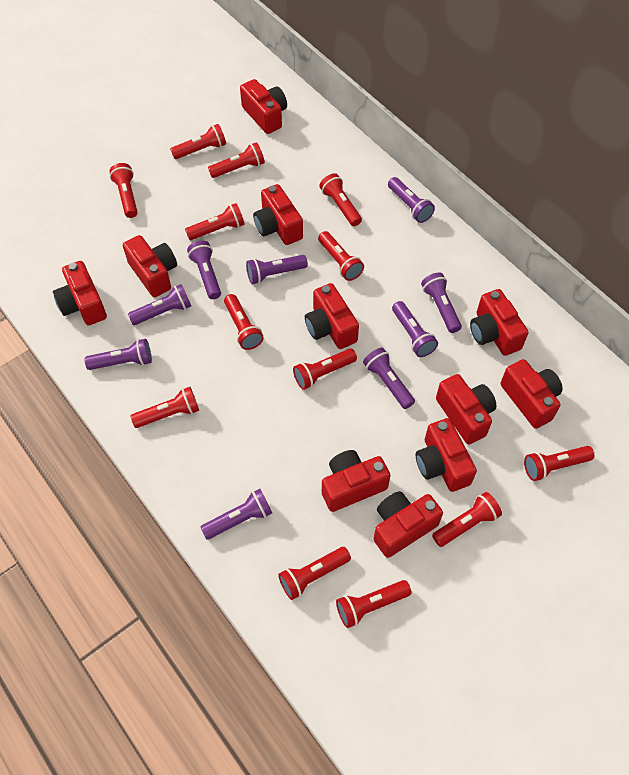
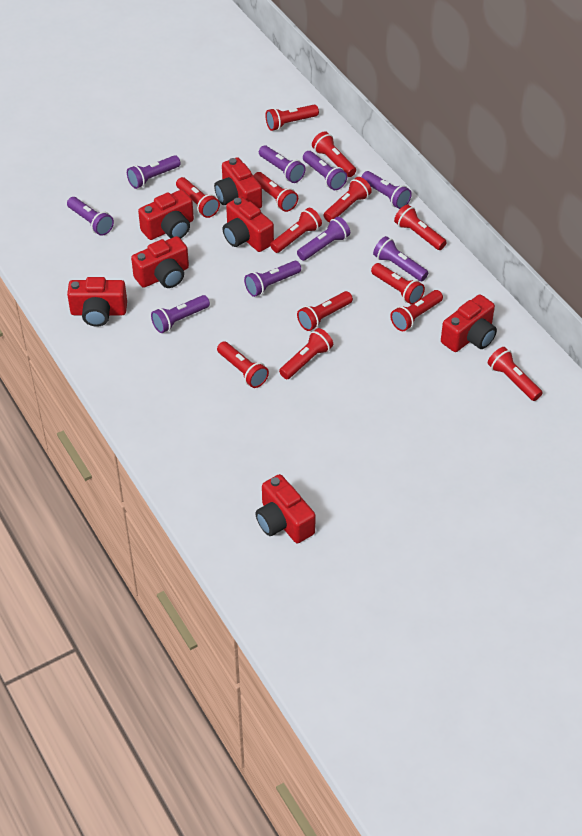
red camera: 11 -> 7

